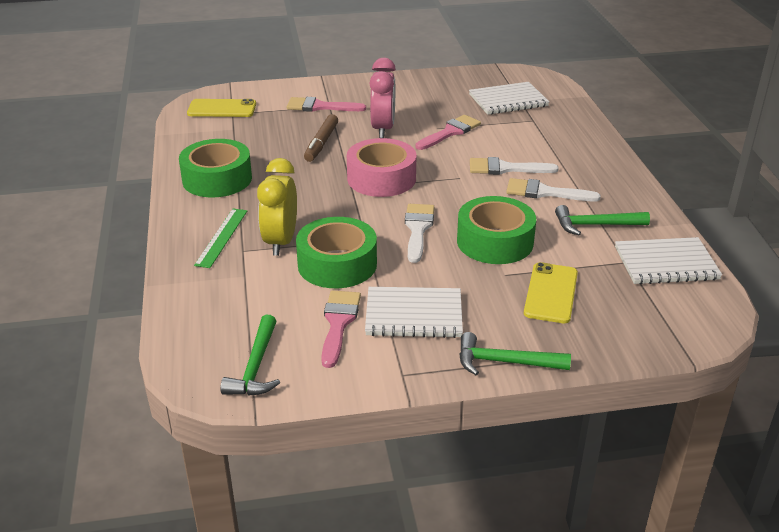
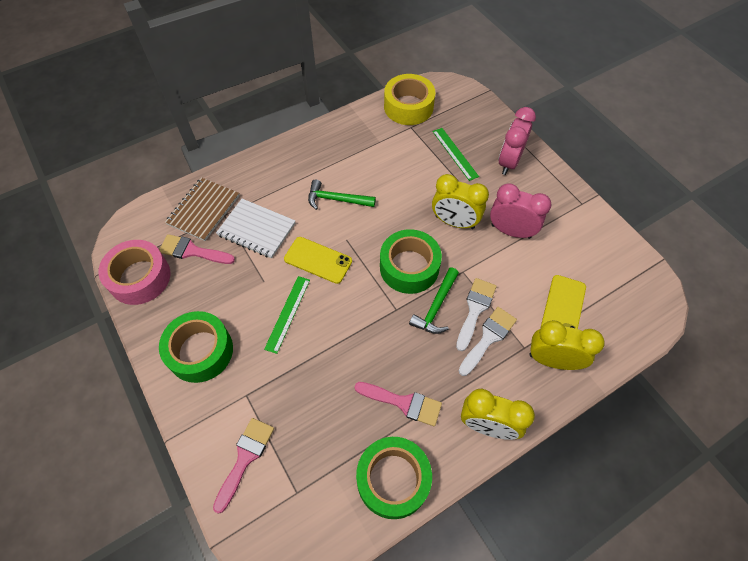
brown marker: 1 -> 0
brown notebook: 0 -> 1
green hammer: 3 -> 2
green ruler: 1 -> 2
pink clock: 1 -> 2
white brush: 3 -> 2
white notebook: 3 -> 1
yellow clock: 1 -> 3
yellow tape: 0 -> 1

